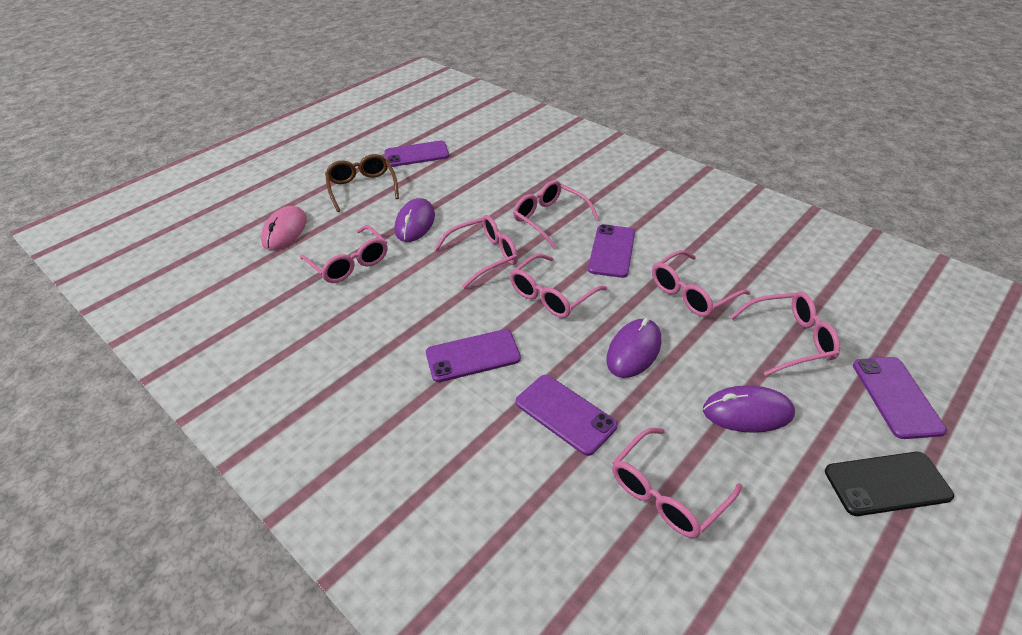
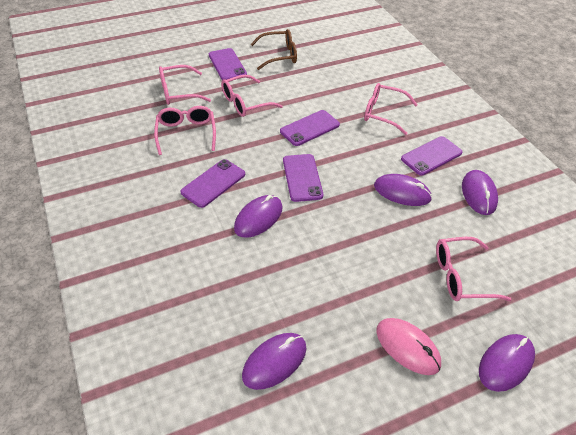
black phone: 1 -> 0
pink glasses: 7 -> 5
purple mouse: 3 -> 5

